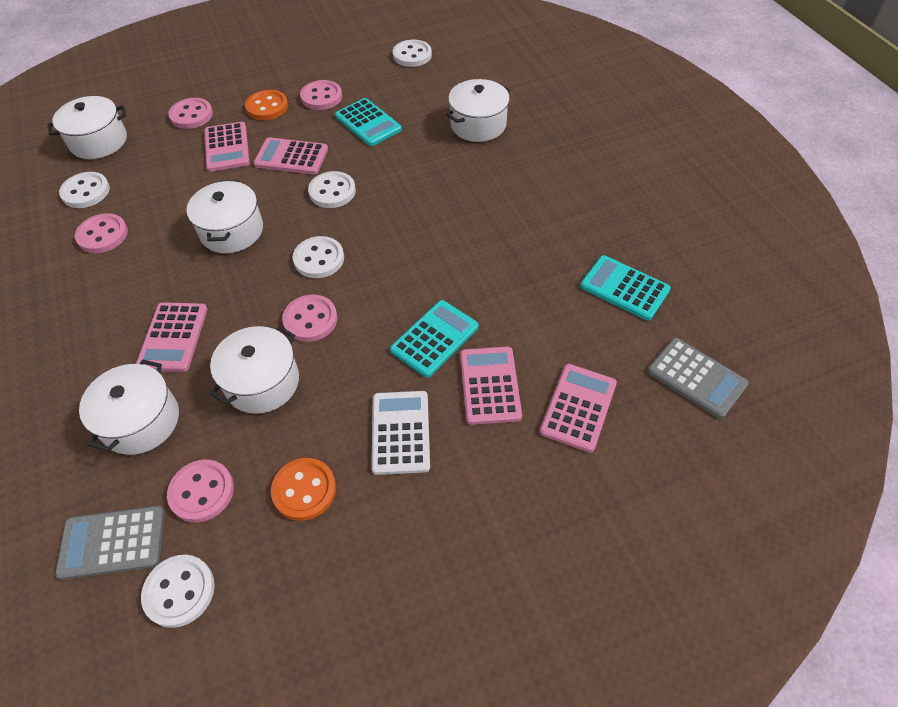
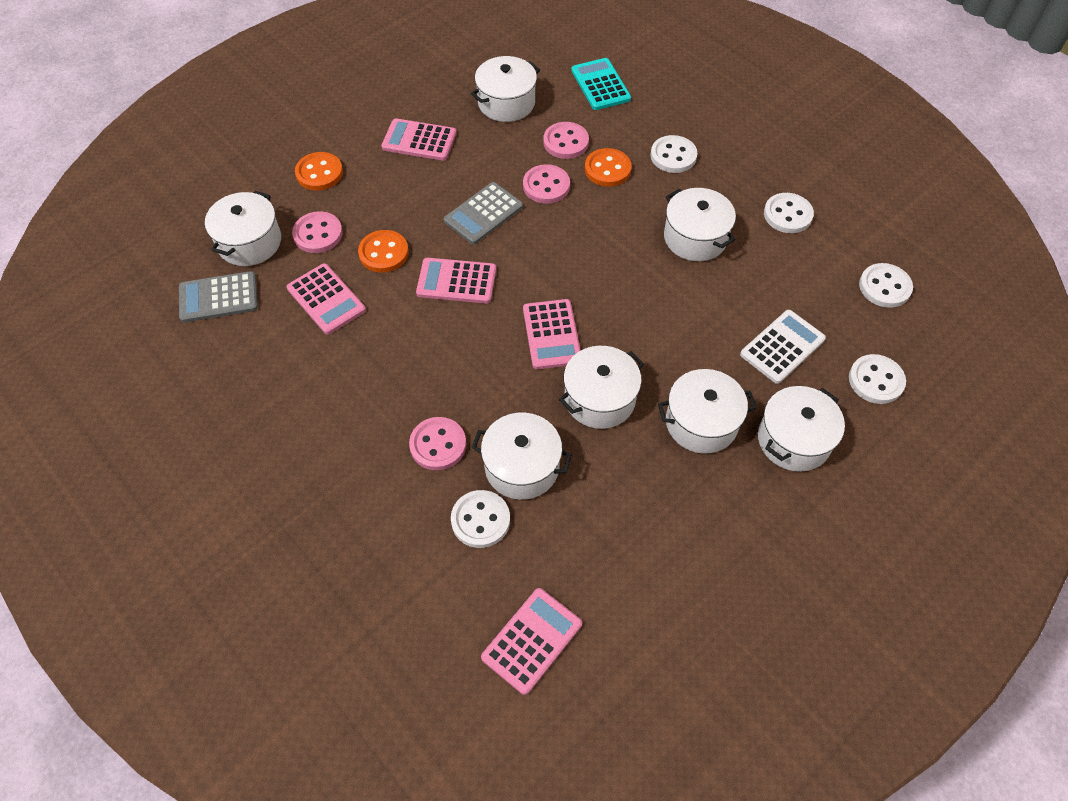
orange button: 2 -> 3
pink button: 5 -> 4
turquoise calculator: 3 -> 1
white pot: 5 -> 7

